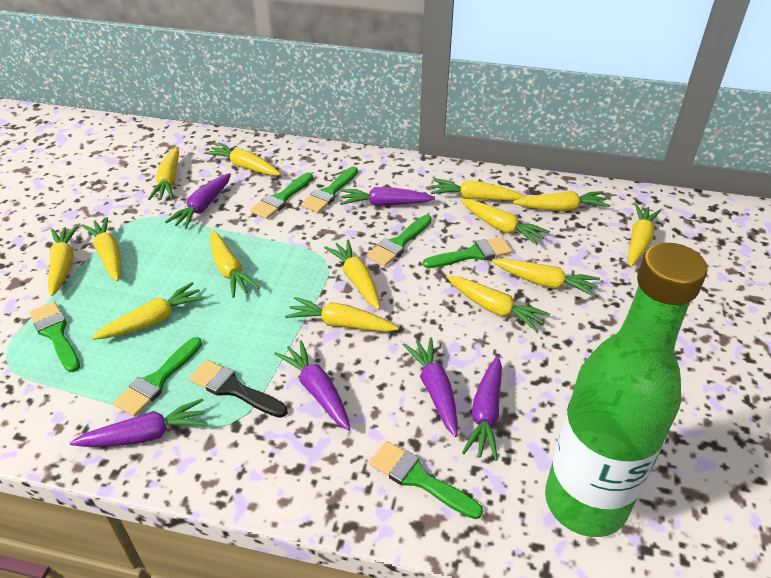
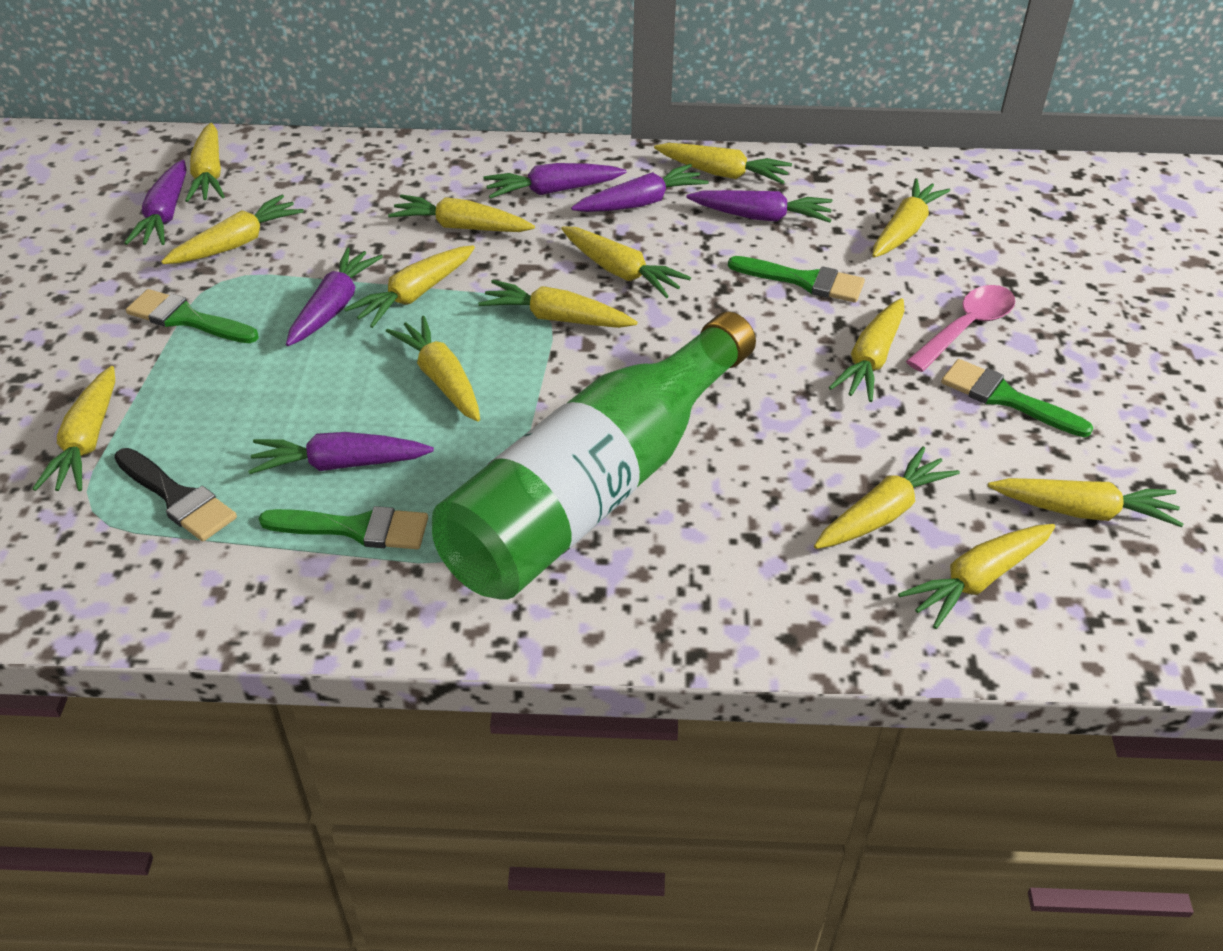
green brush: 7 -> 4
pink spoon: 0 -> 1

